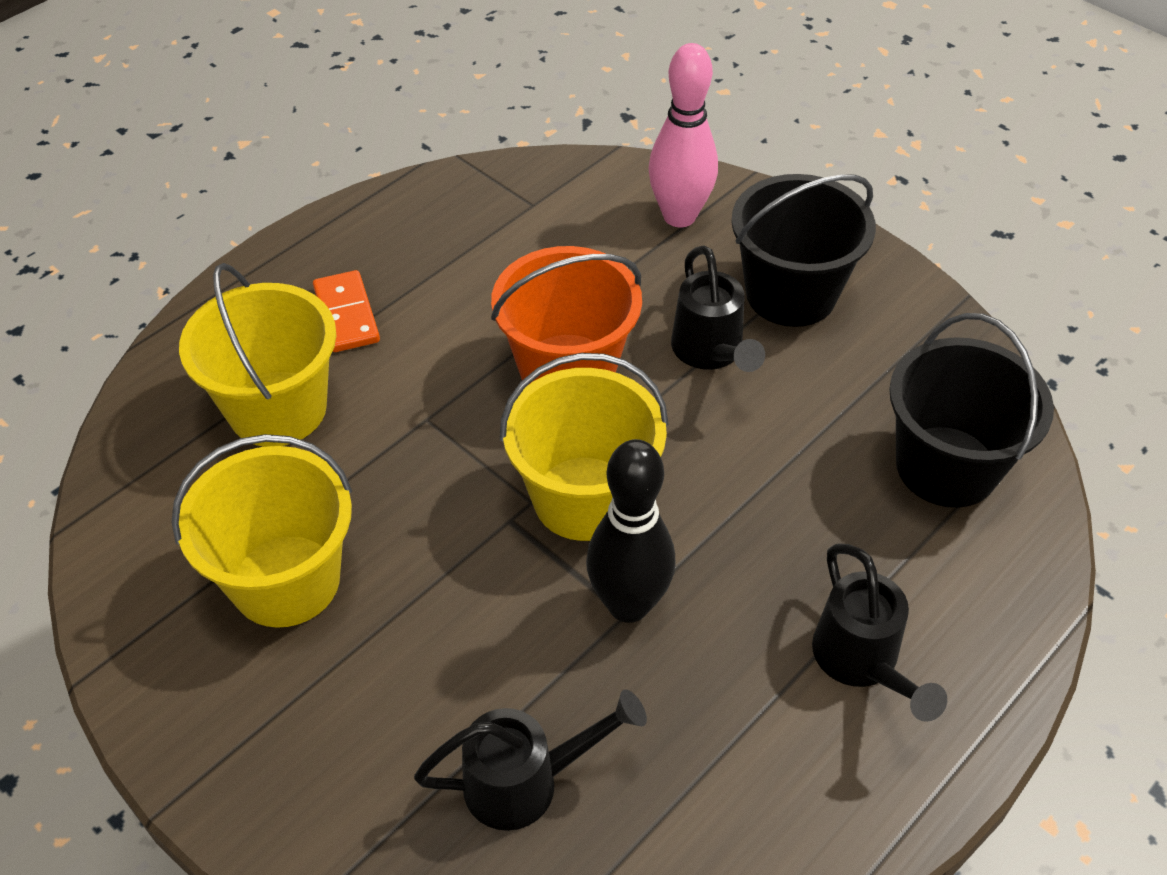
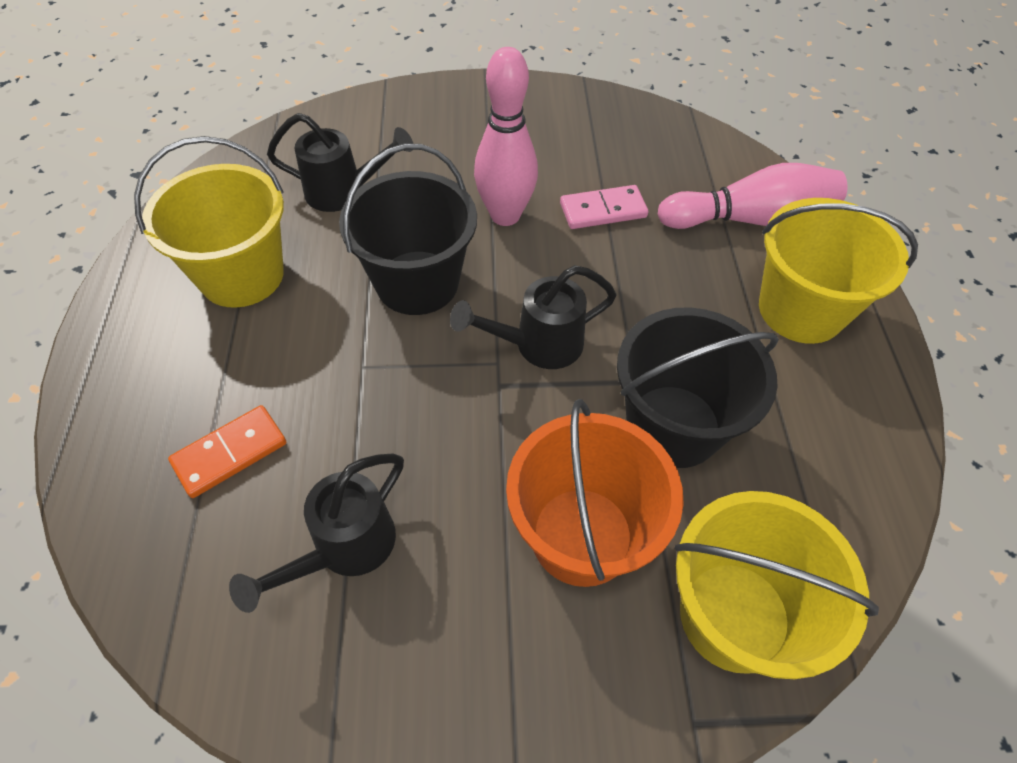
black bowling pin: 1 -> 0
pink bowling pin: 1 -> 2
pink domino: 0 -> 1

